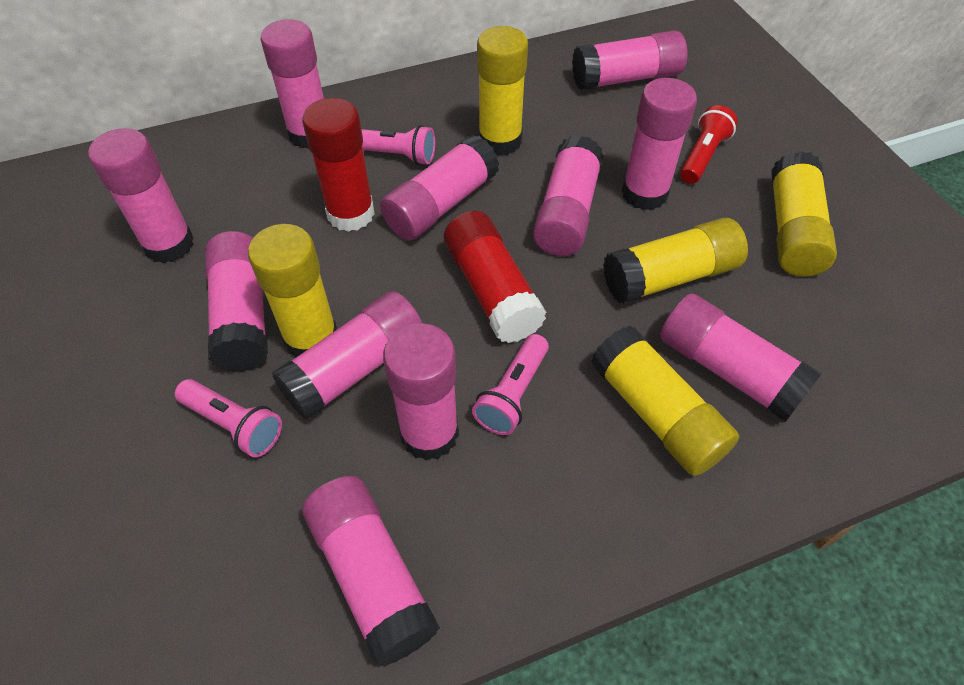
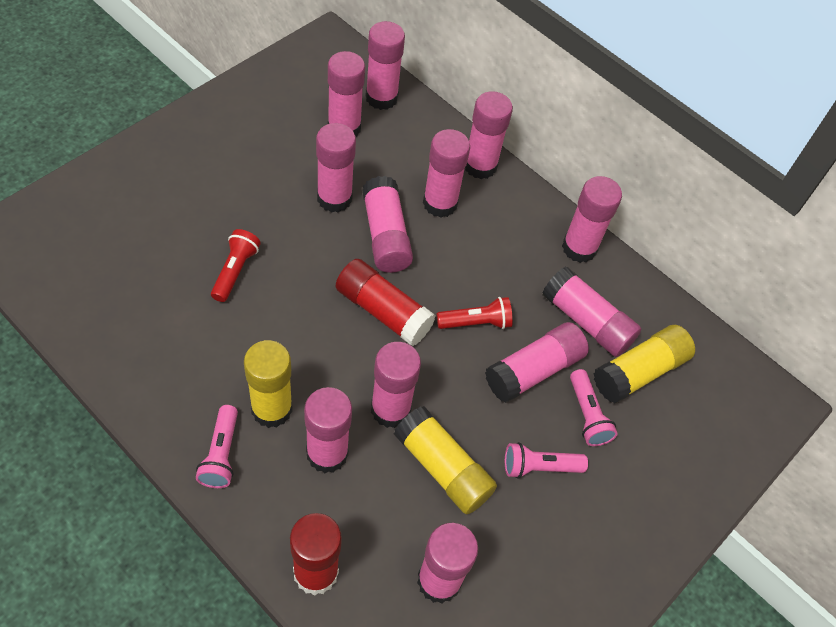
pink glue stick: 11 -> 12
red flashlight: 1 -> 2
yellow glue stick: 5 -> 3

